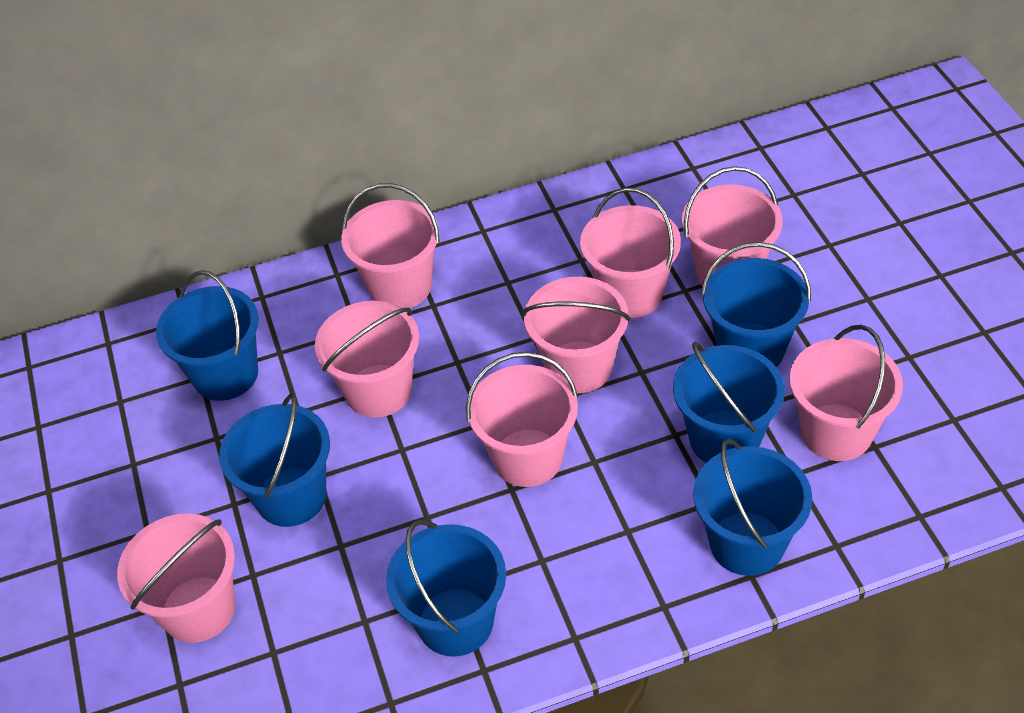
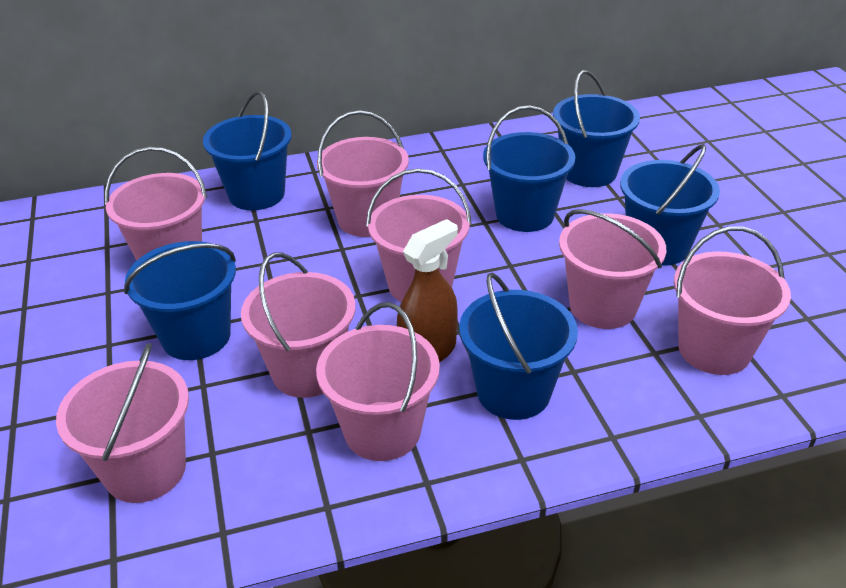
brown spray bottle: 0 -> 1

